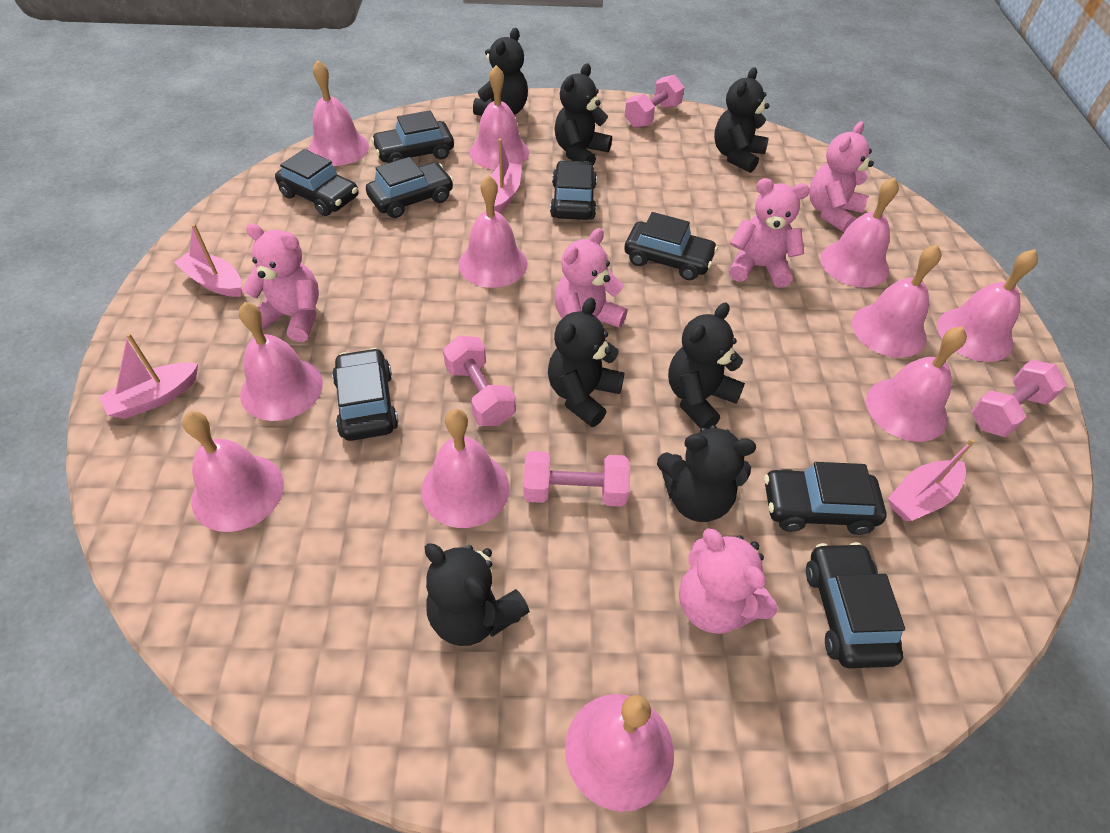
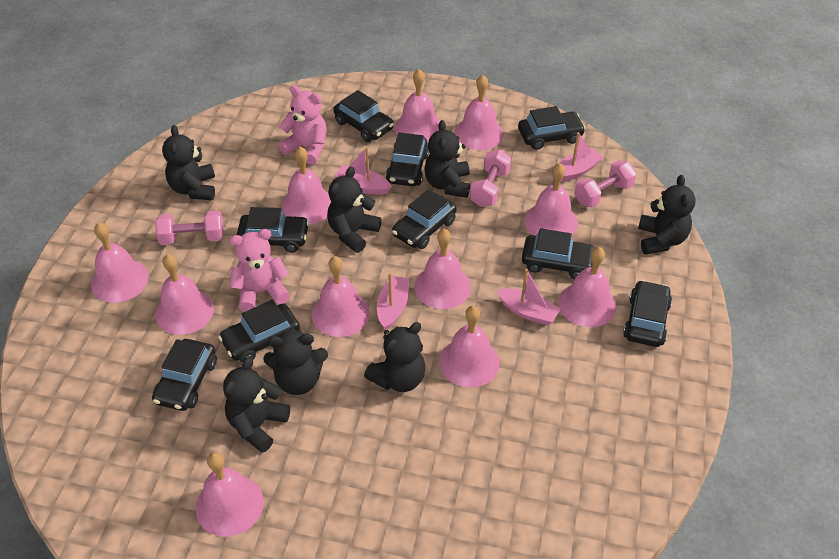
black car: 8 -> 9
pink dumbbell: 4 -> 3
pink teddy bear: 5 -> 2

